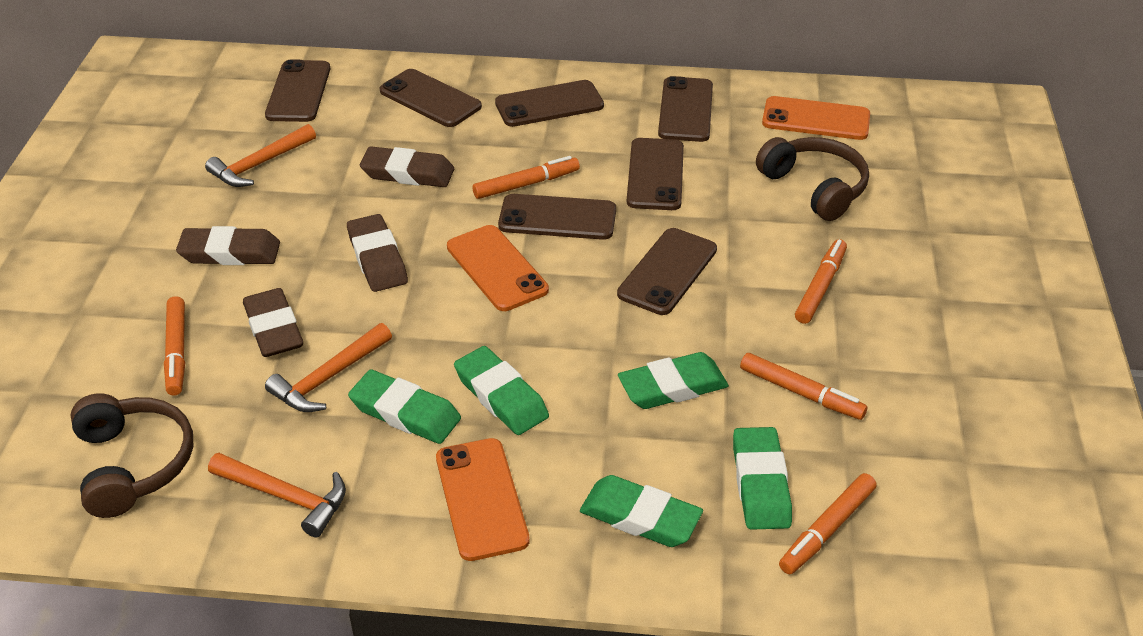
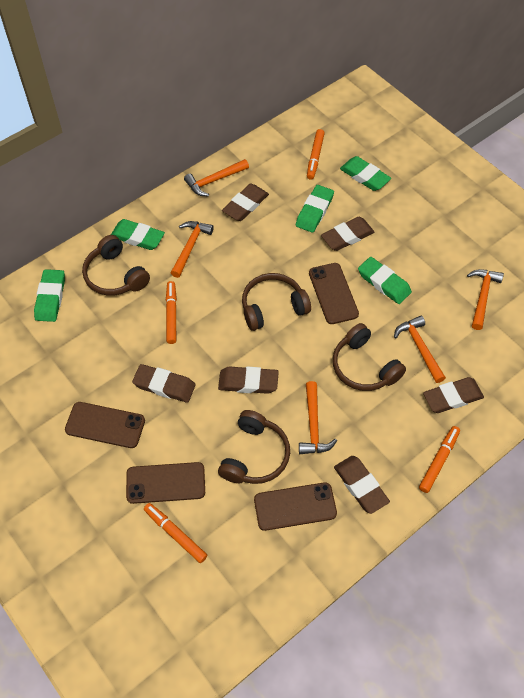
brown eraser: 4 -> 6
brown headphones: 2 -> 4
brown phone: 7 -> 4
orange hammer: 3 -> 5
orange marker: 5 -> 4
orange phone: 3 -> 0

